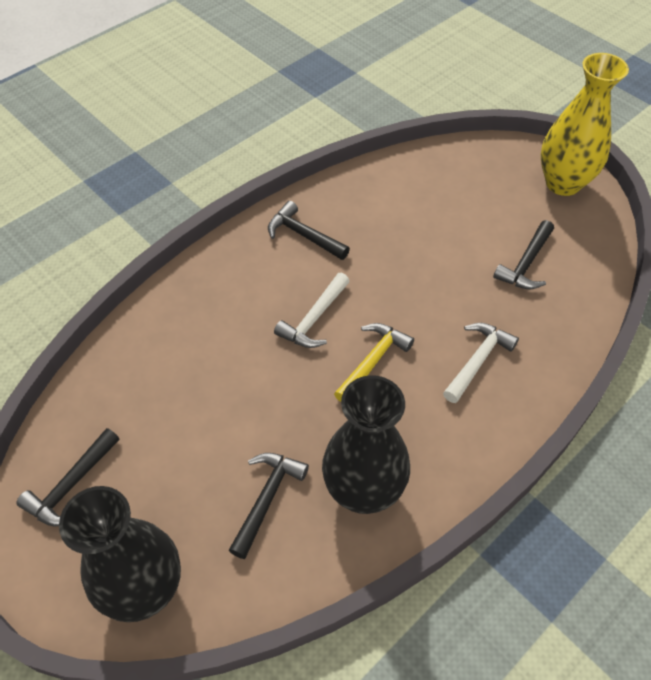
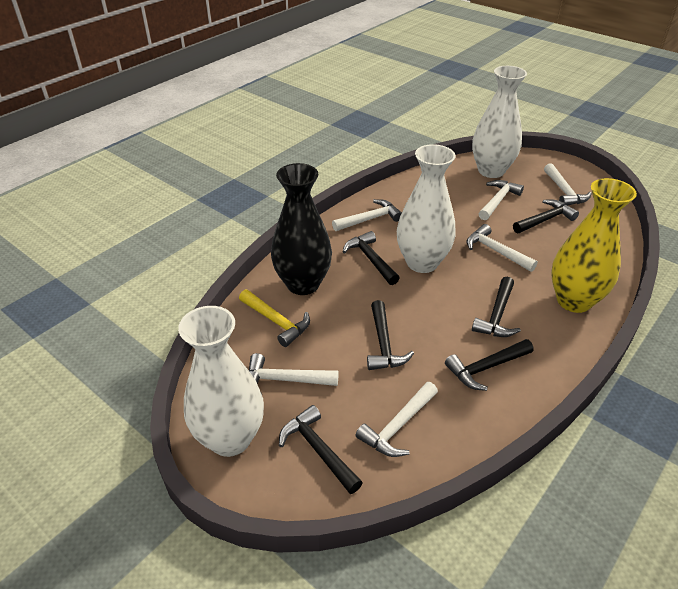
black hammer: 4 -> 6
black vase: 2 -> 1
white hammer: 2 -> 6
white vase: 0 -> 3

